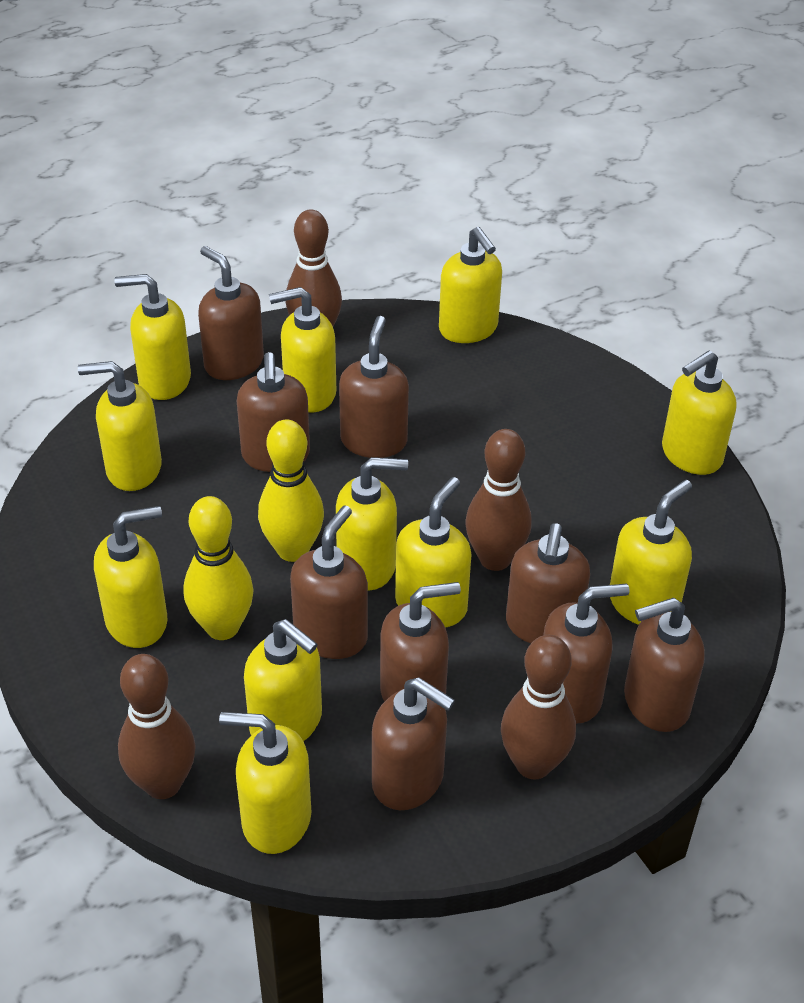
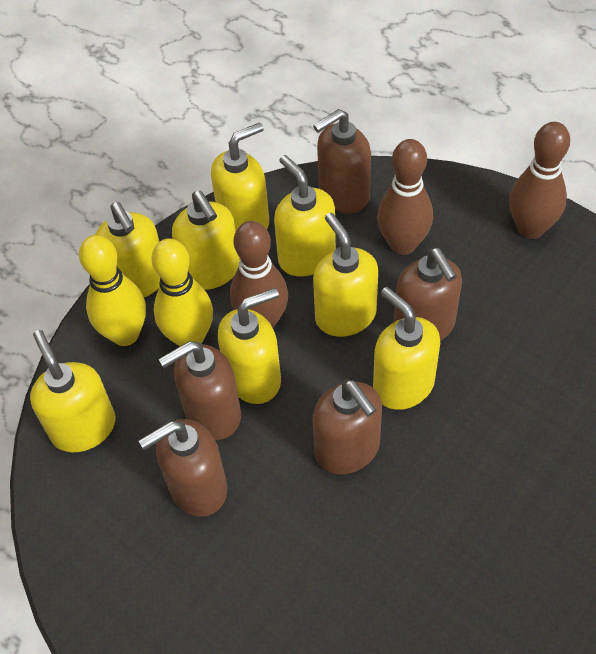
brown bowling pin: 4 -> 3
brown soap dispenser: 9 -> 5
yellow soap dispenser: 11 -> 8

